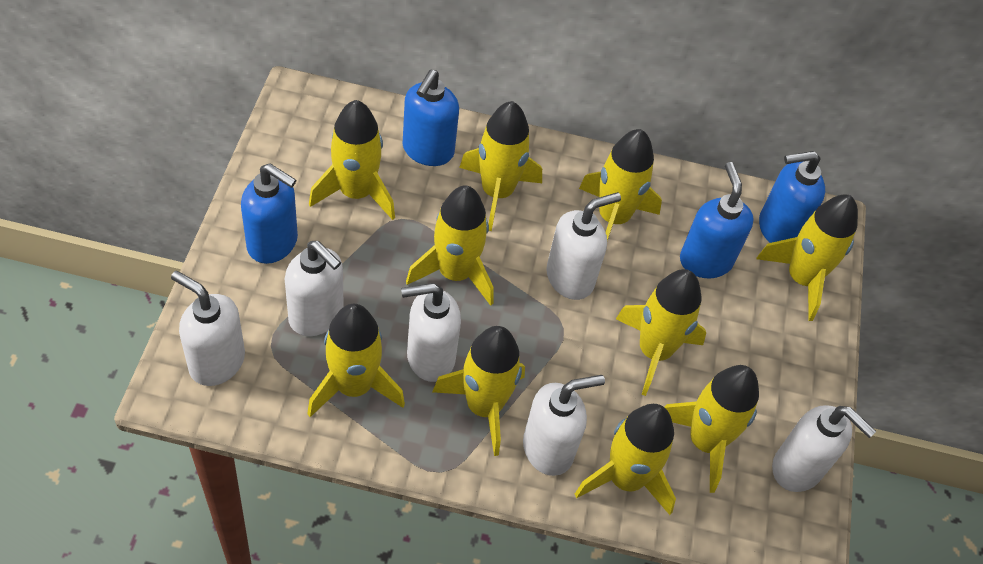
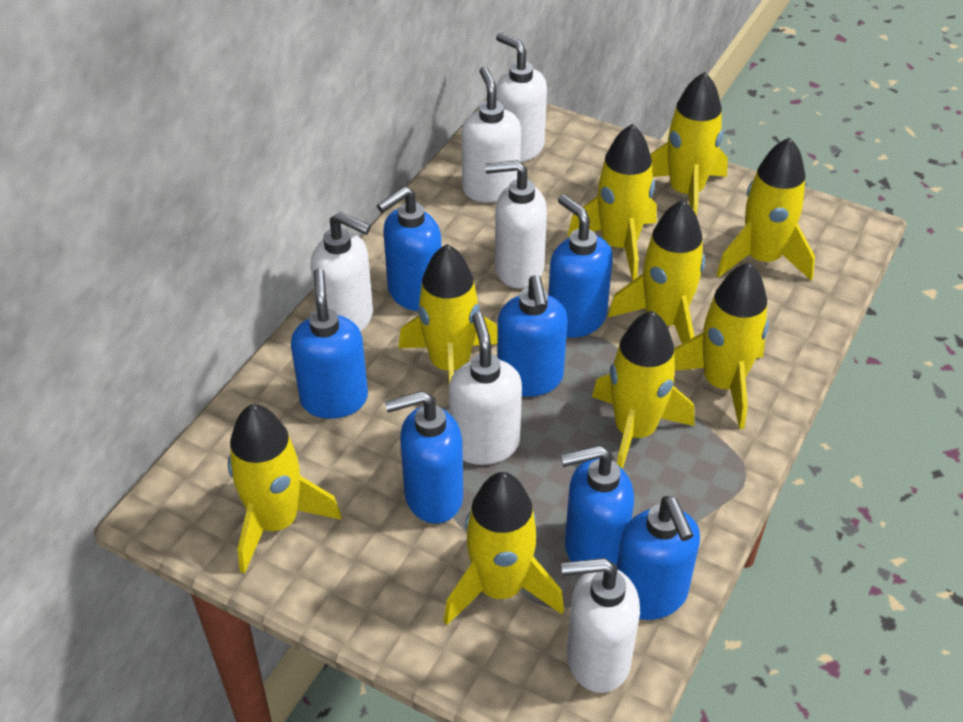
blue soap dispenser: 4 -> 7
yellow rocket: 10 -> 9

